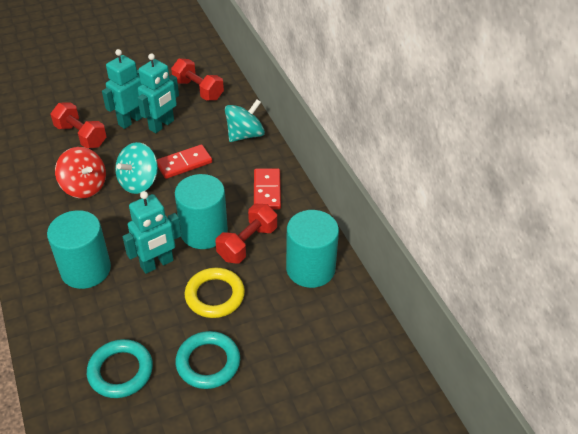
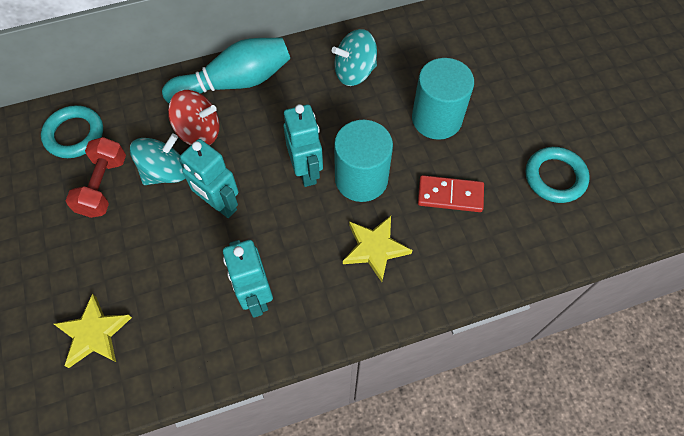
red domino: 2 -> 1
red dumbbell: 3 -> 1
turquoise bowling pin: 0 -> 1
turquoise cylinder: 3 -> 2
yellow ring: 1 -> 0
yellow star: 0 -> 2

